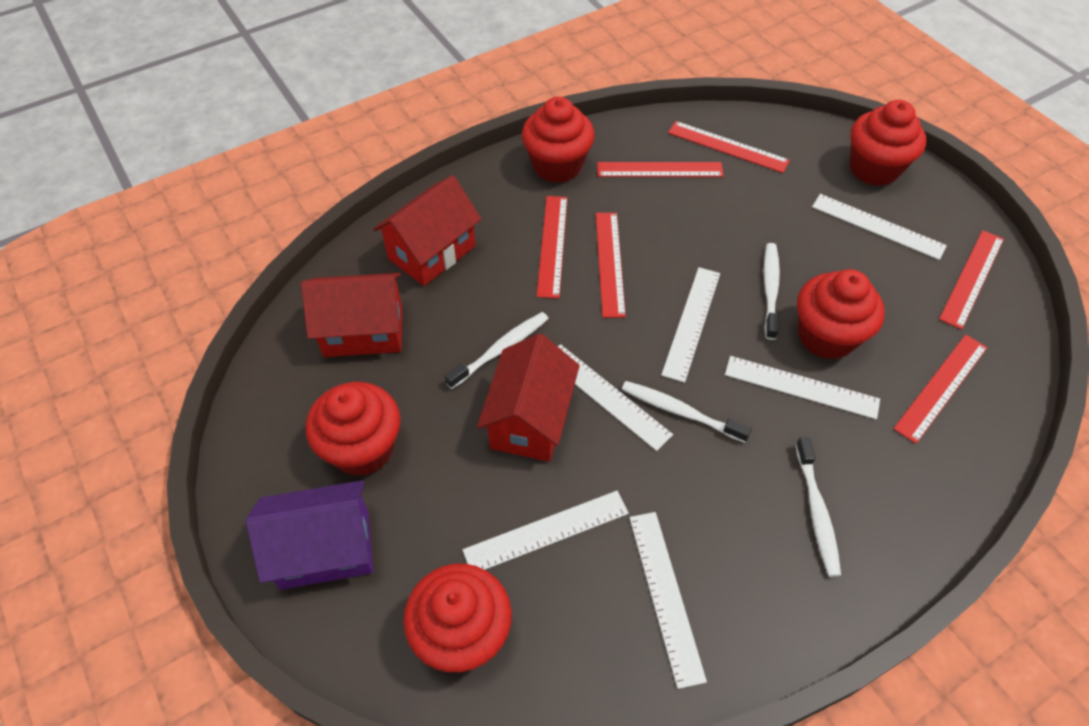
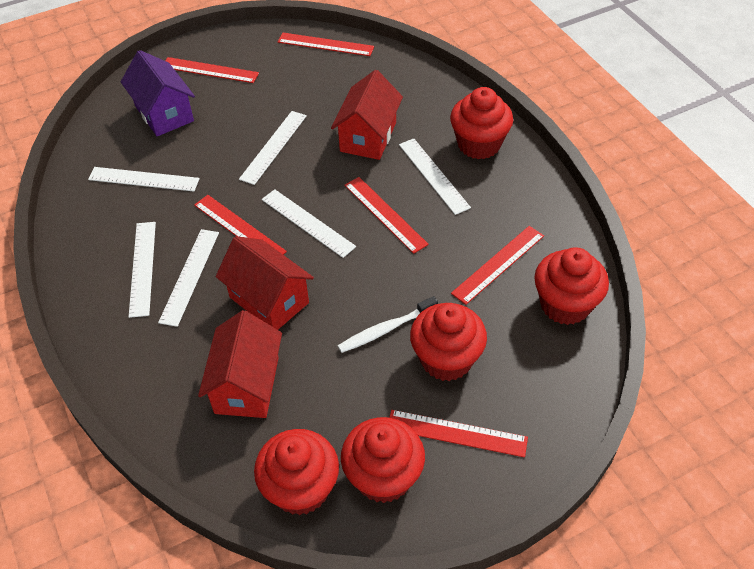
white toothbrush: 4 -> 1

